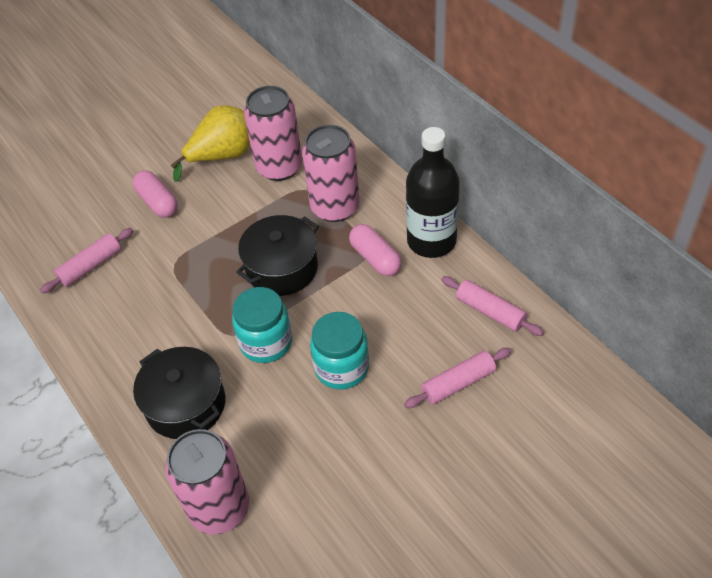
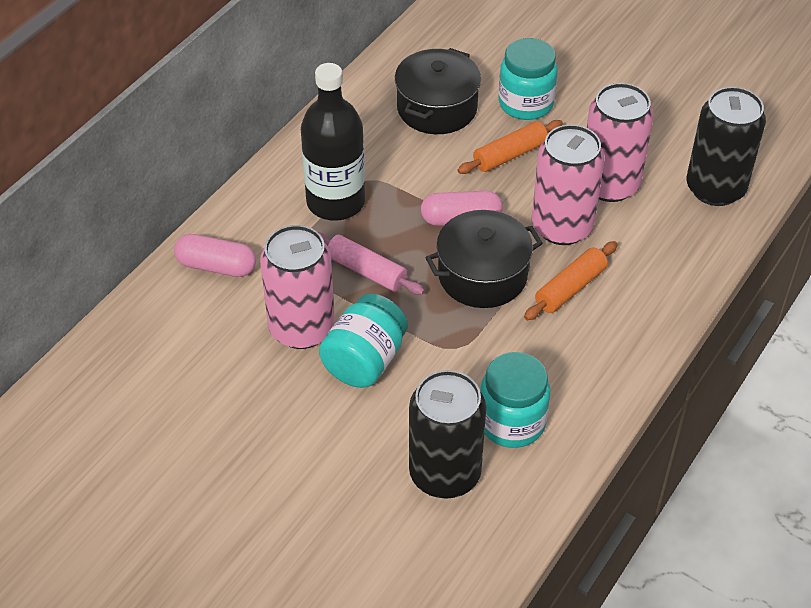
black can: 0 -> 2
orange rolling pin: 0 -> 2
pink rolling pin: 3 -> 1
turquoise jar: 2 -> 3
yellow pear: 1 -> 0

